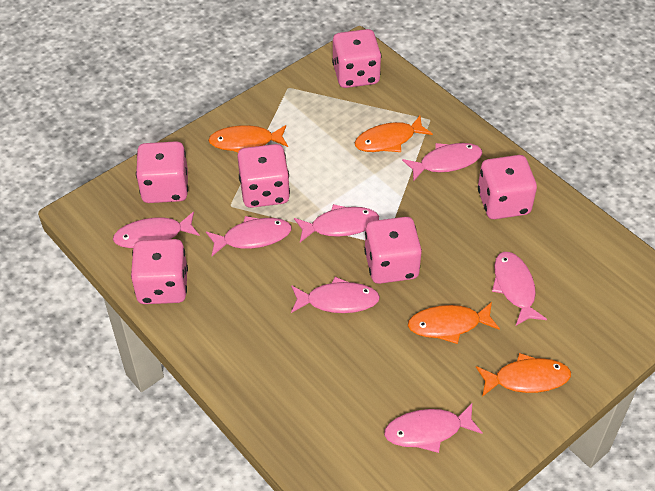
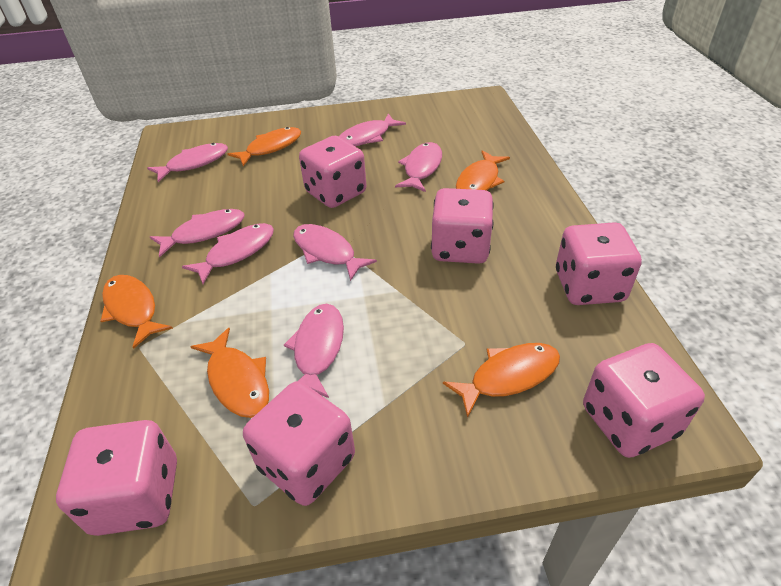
orange fish: 4 -> 5

